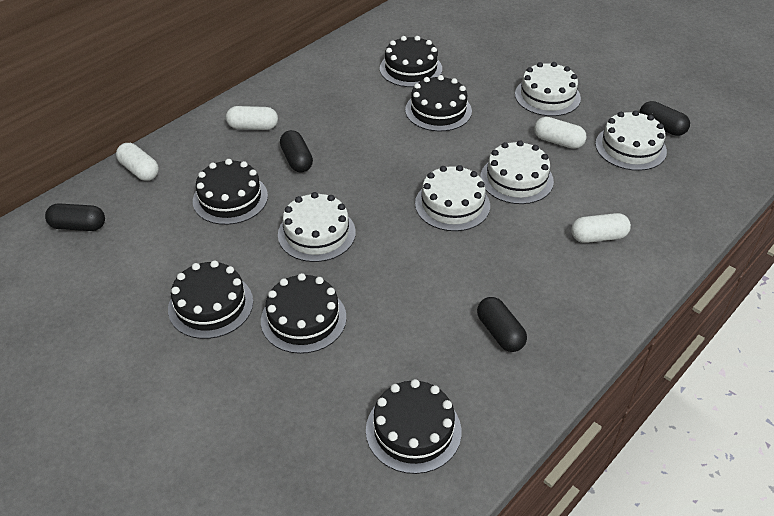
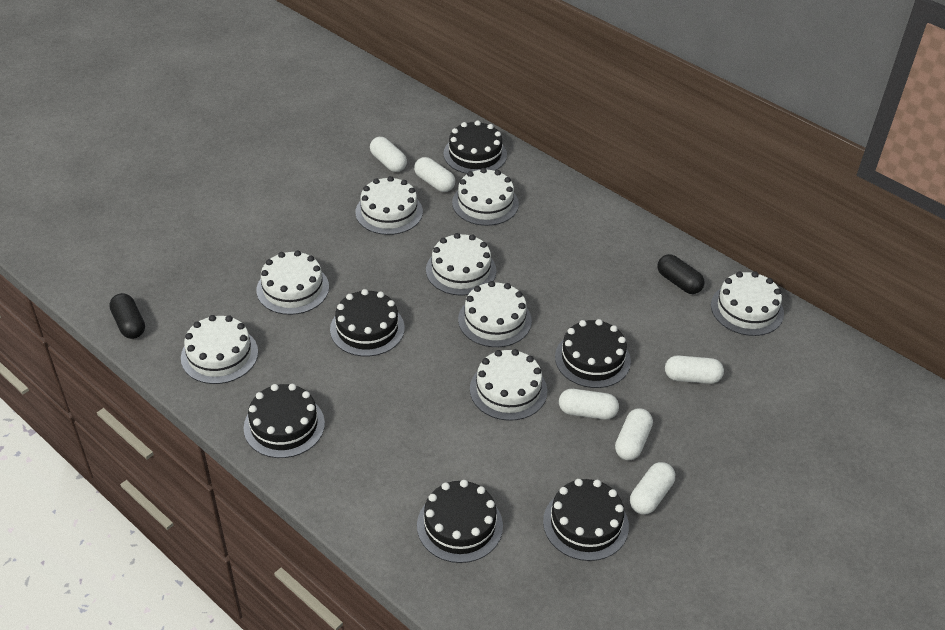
black capsule: 4 -> 2
white cake: 5 -> 8
white capsule: 4 -> 6

